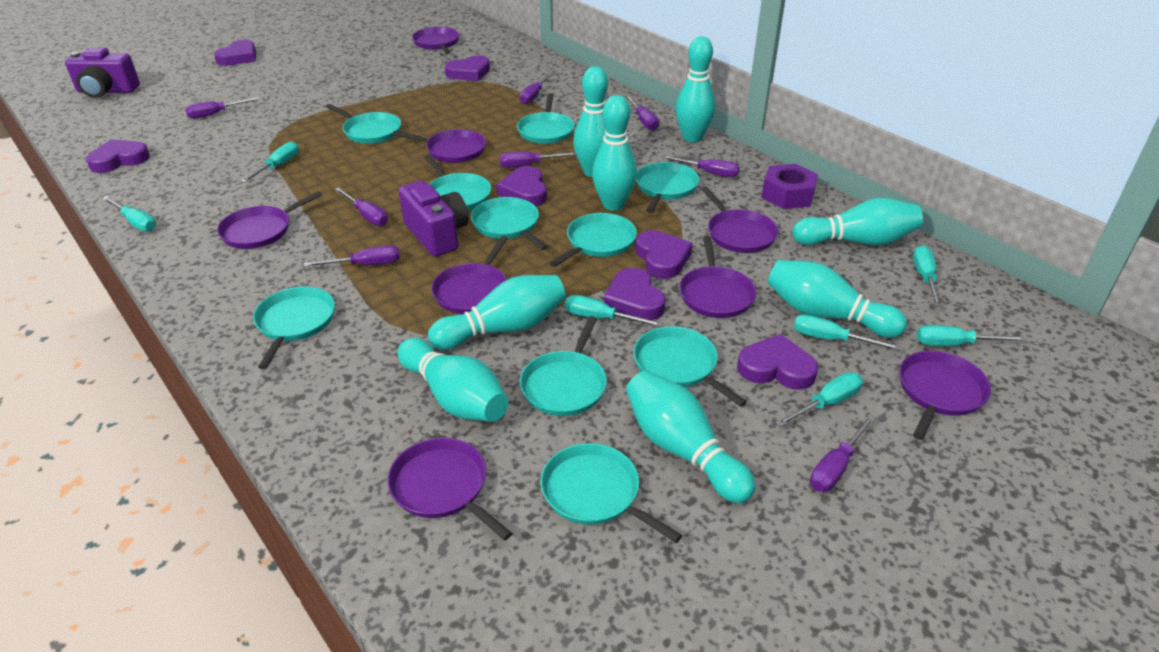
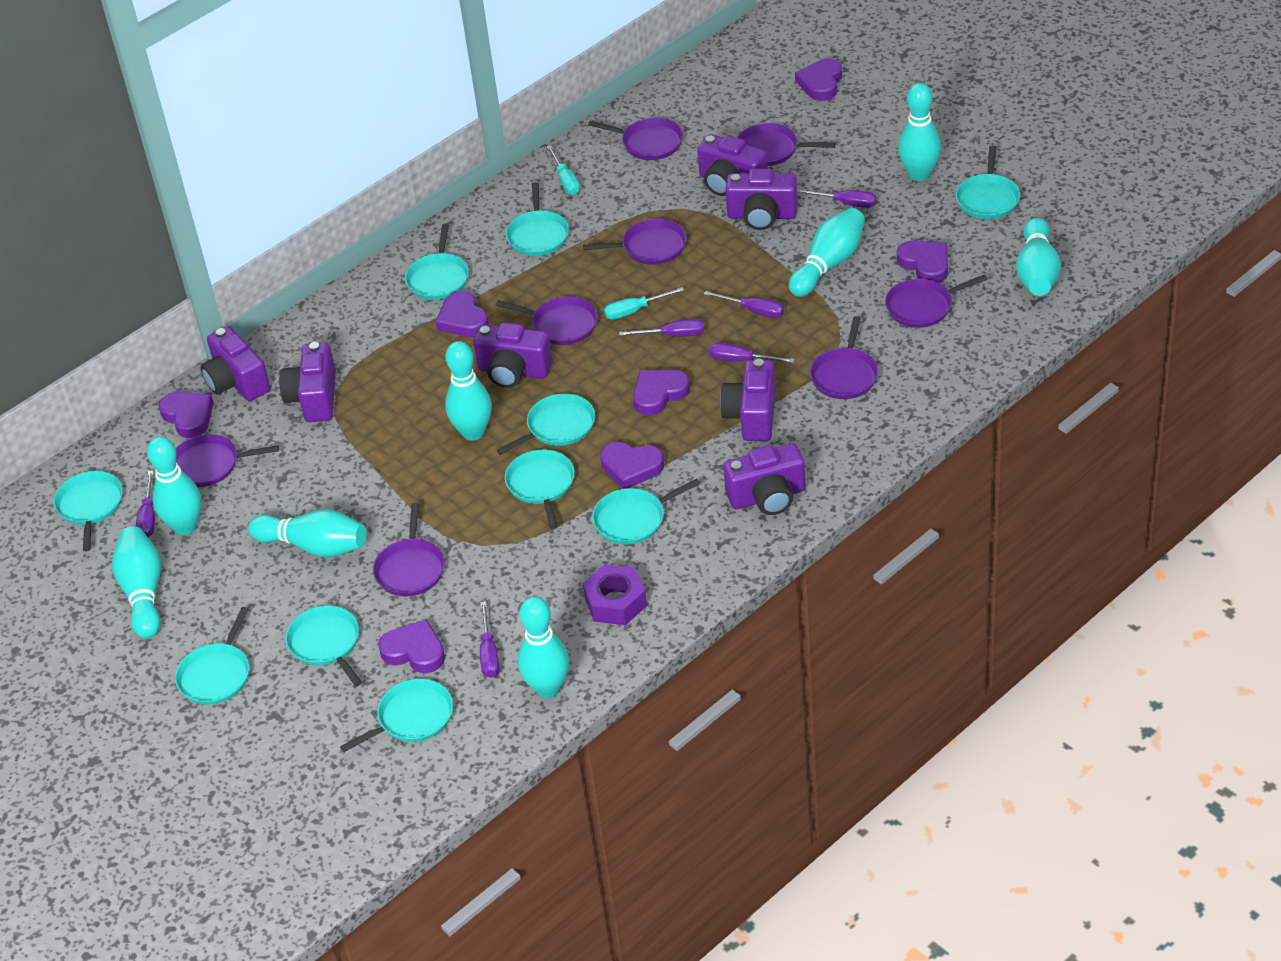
purple camera: 2 -> 7
purple screwdriver: 8 -> 6
turquoise screwdriver: 7 -> 2

